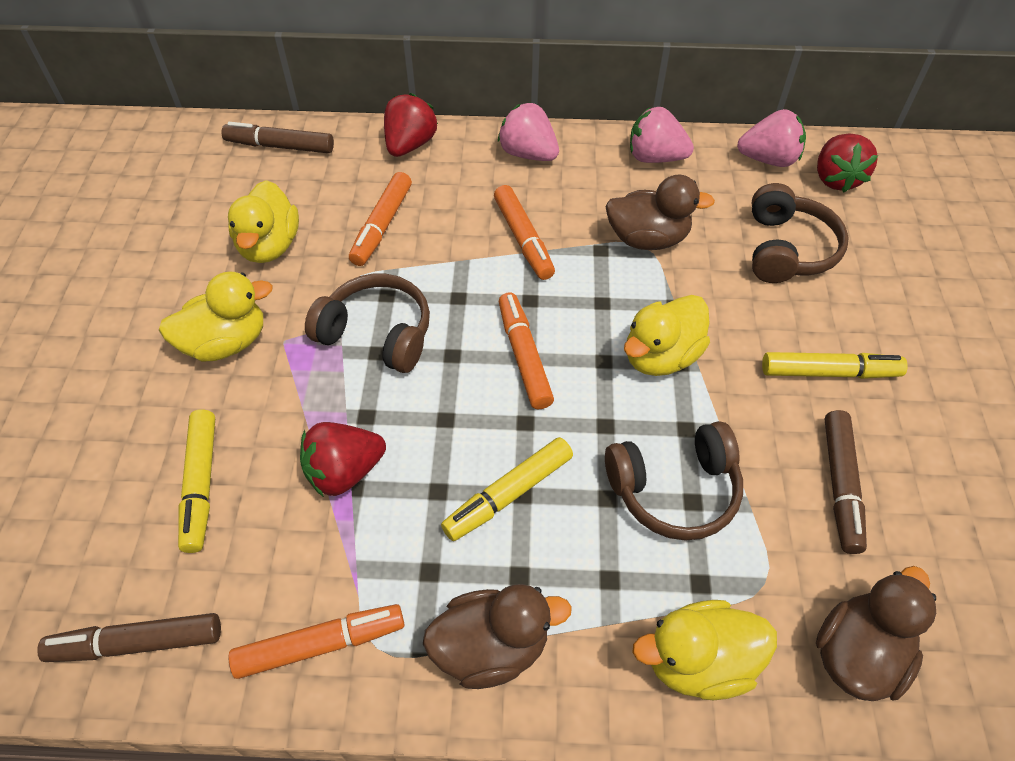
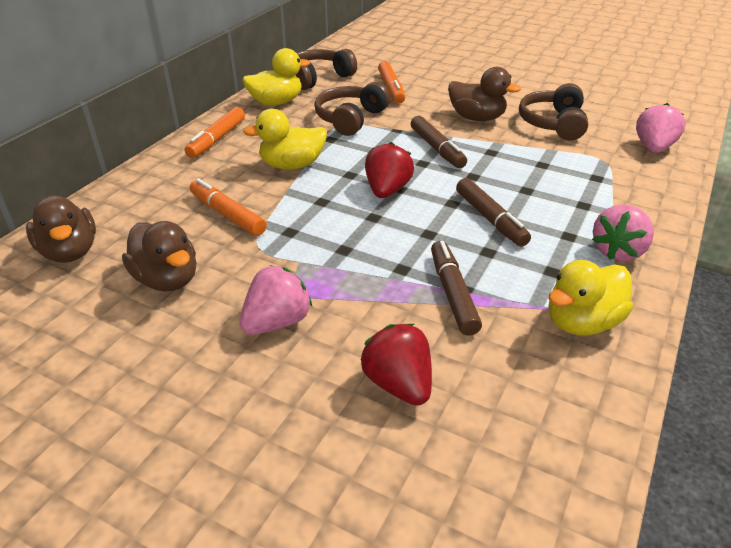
orange marker: 4 -> 3
red strawberry: 3 -> 2
yellow duck: 4 -> 3
yellow marker: 3 -> 0

